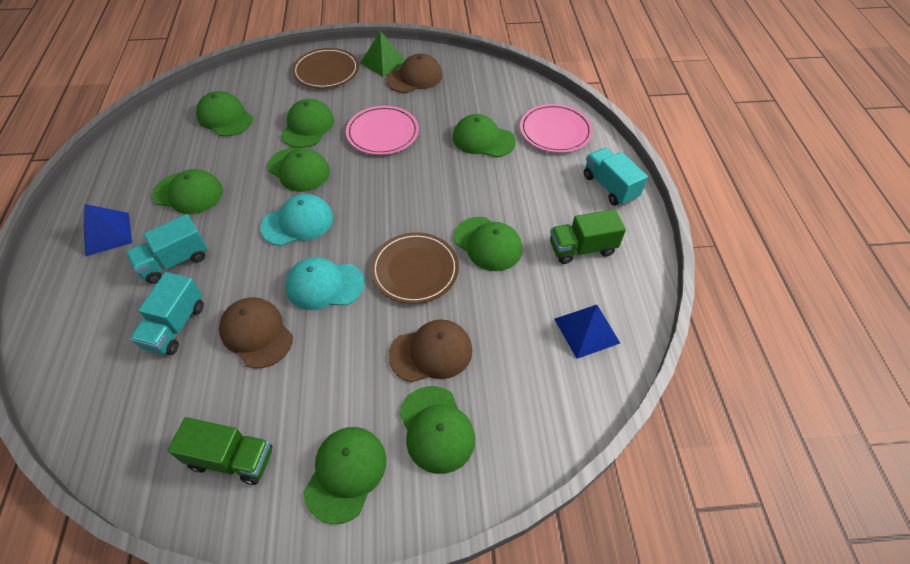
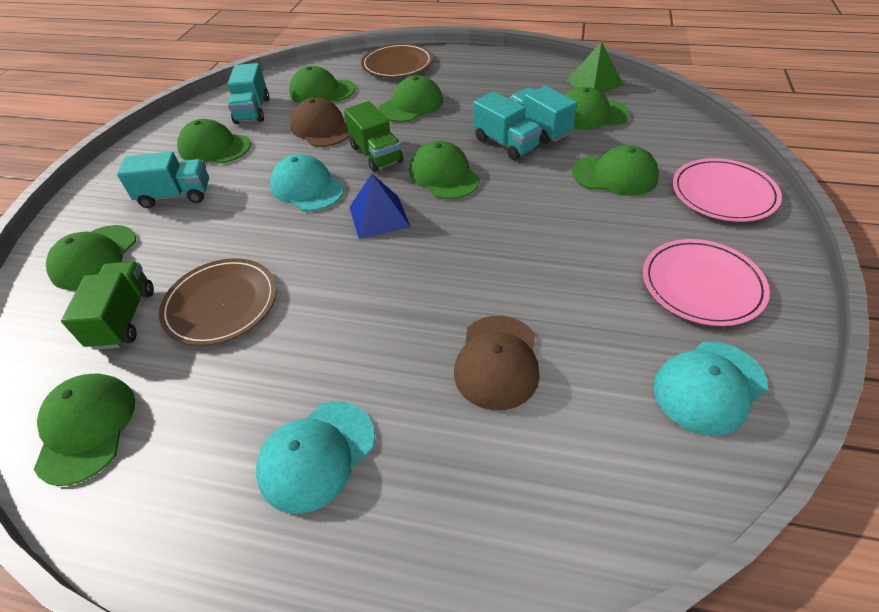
blue pyramid: 2 -> 1
brown cap: 3 -> 2
turquoise cap: 2 -> 3
turquoise truck: 3 -> 4

